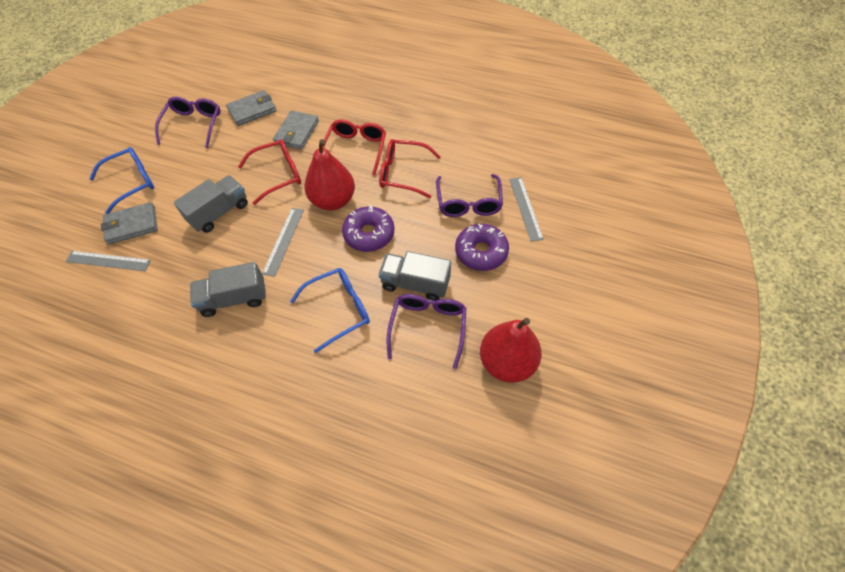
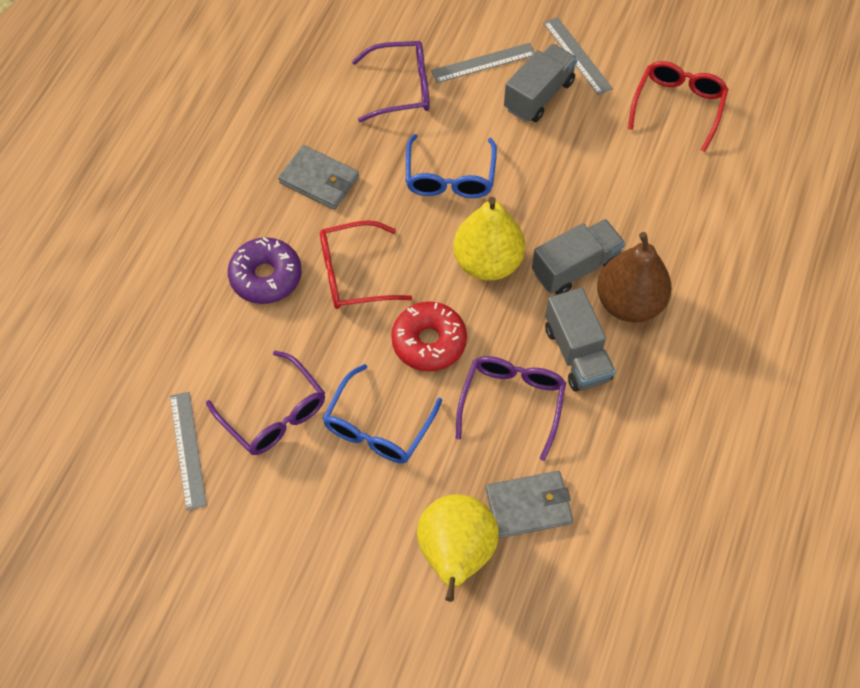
brown pear: 0 -> 1
grey wallet: 3 -> 2
purple donut: 2 -> 1
red donut: 0 -> 1
red glasses: 3 -> 2
red pear: 2 -> 0
yellow pear: 0 -> 2

